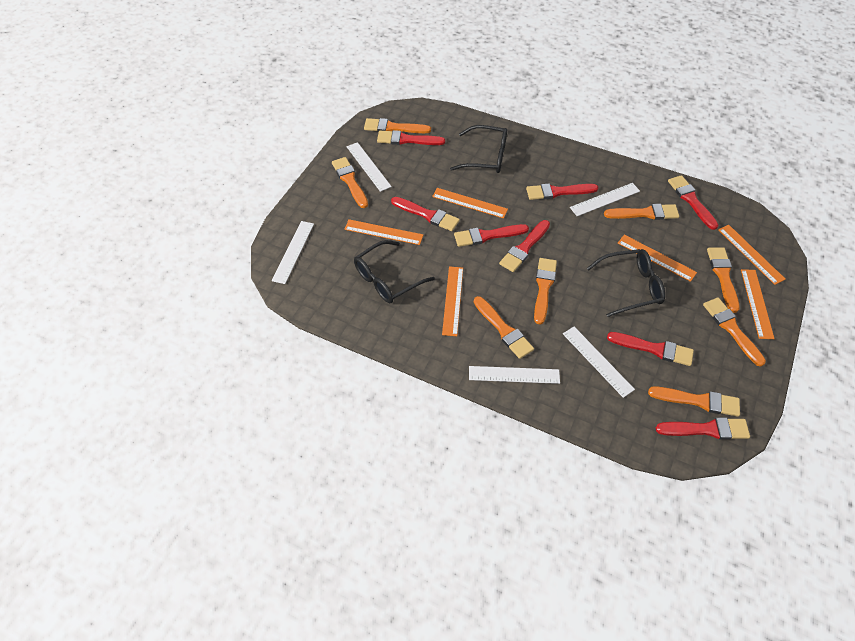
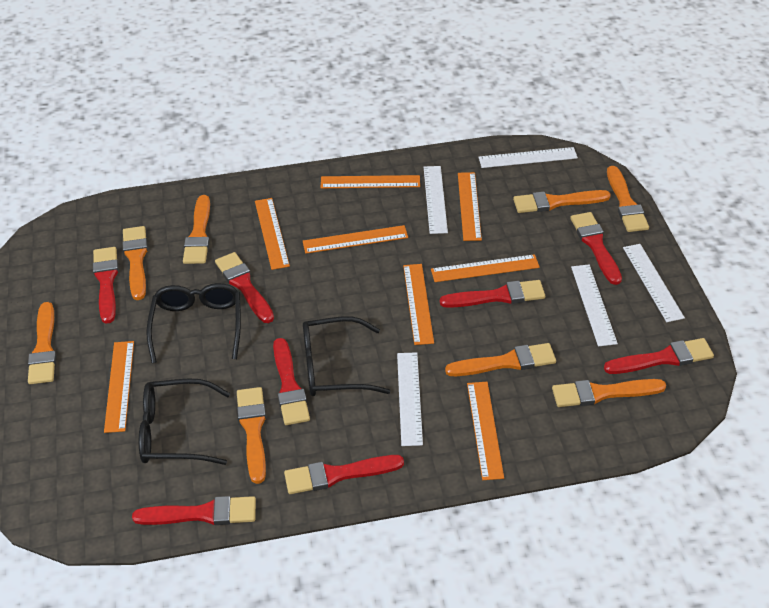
orange ruler: 6 -> 8

